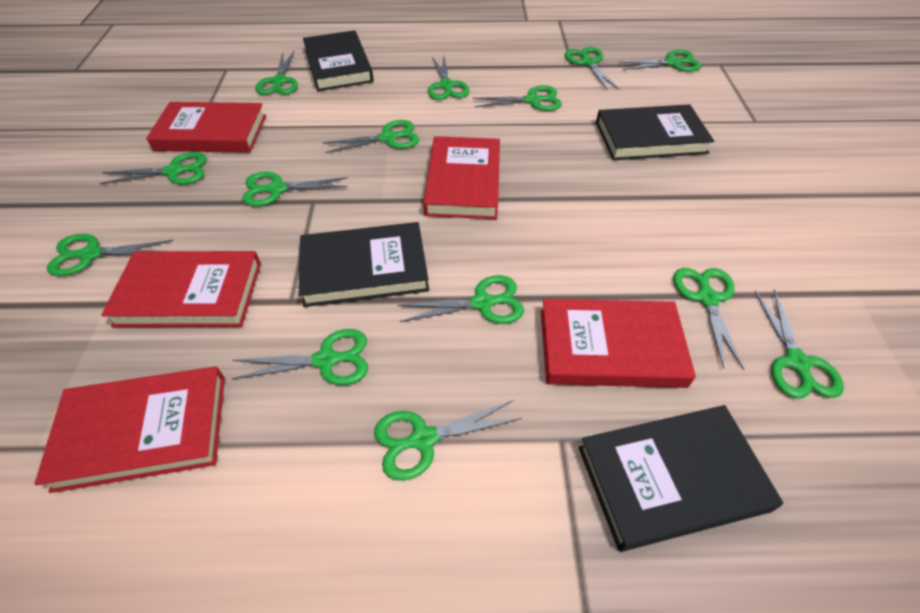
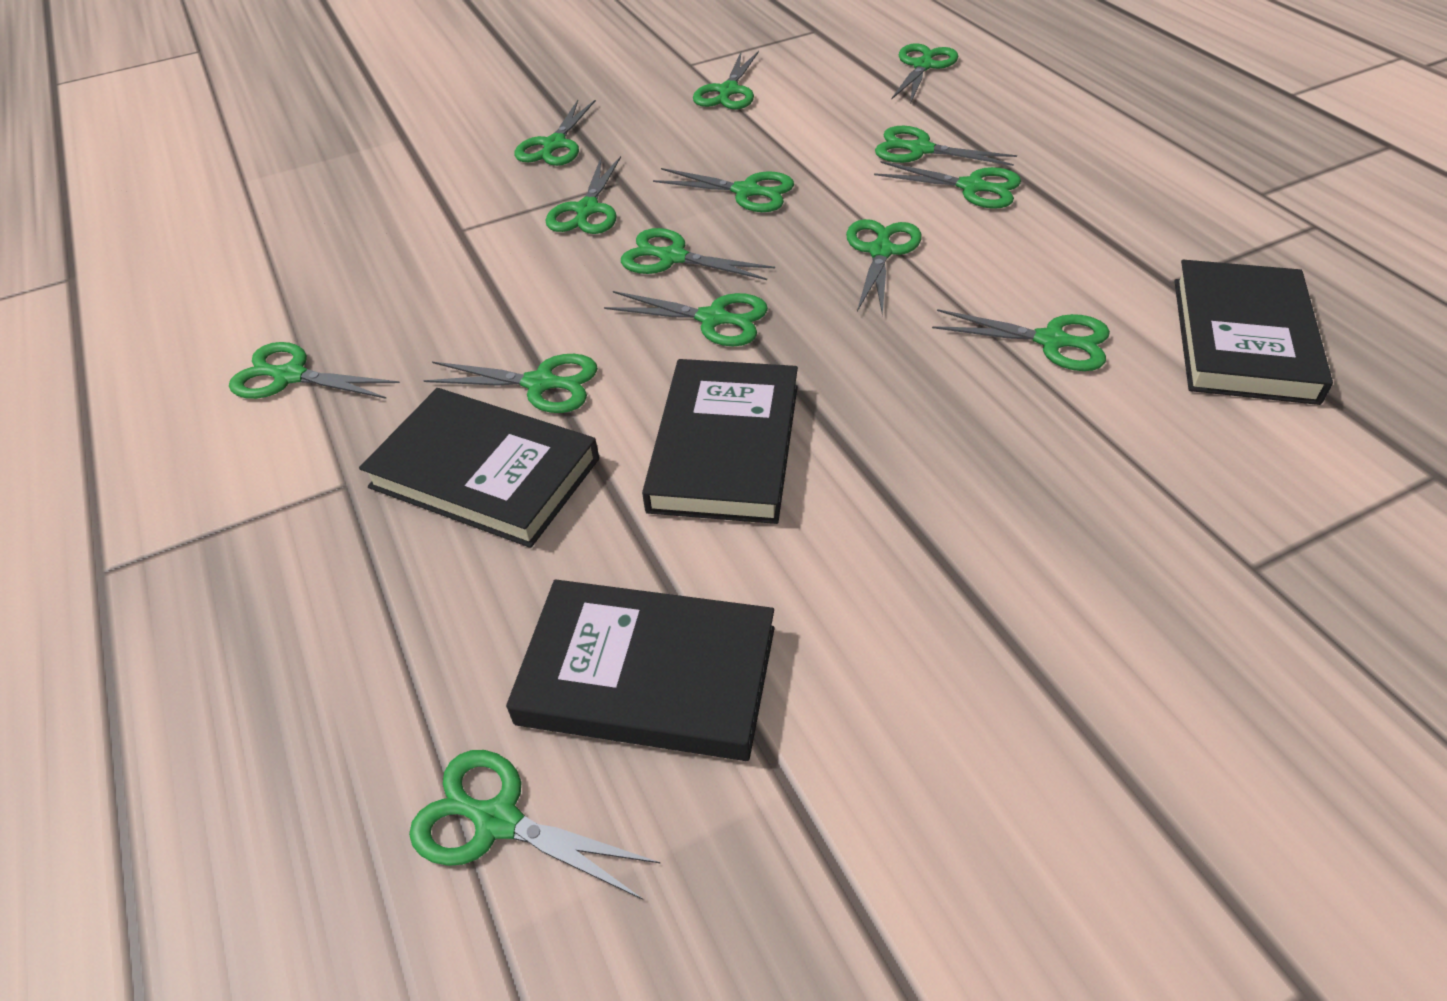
red book: 5 -> 0

